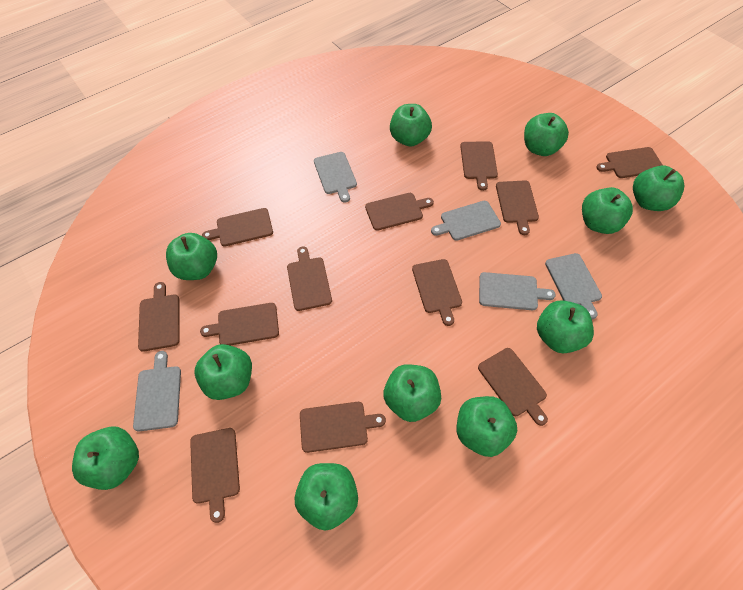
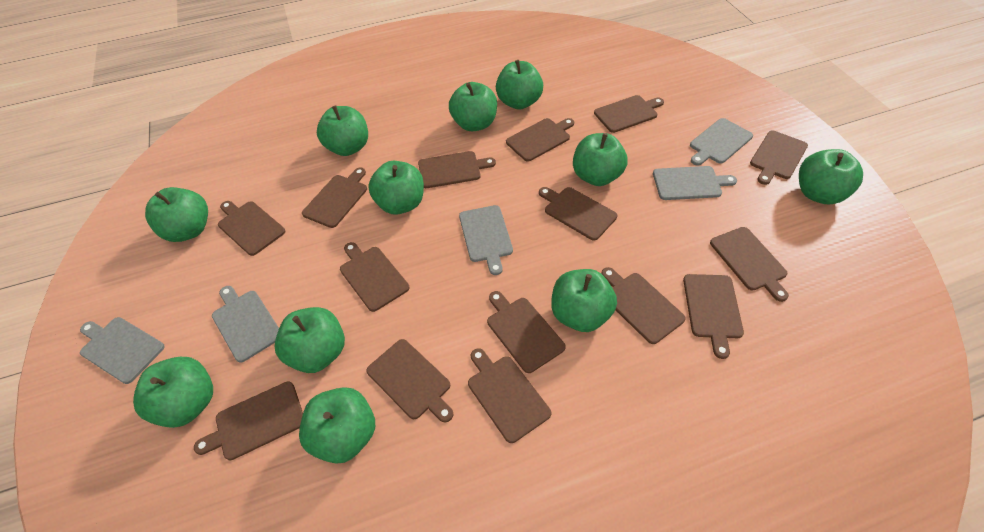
brown cutting board: 12 -> 15

